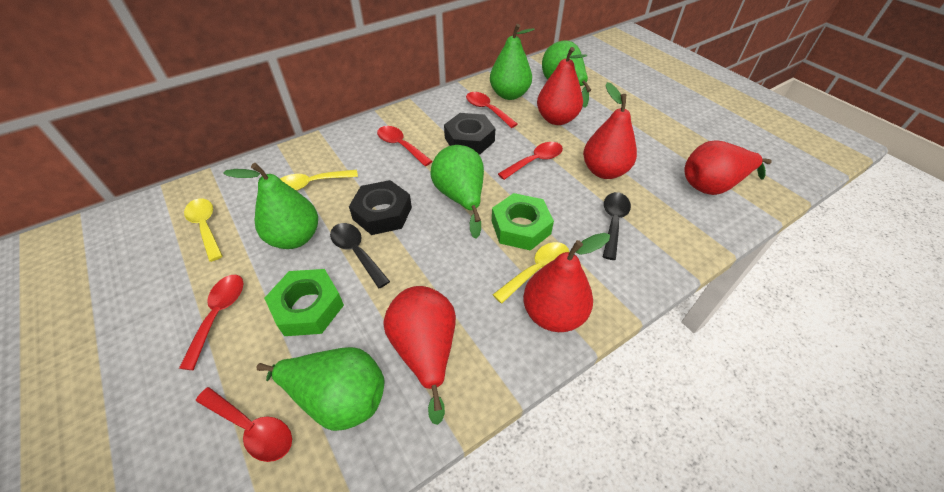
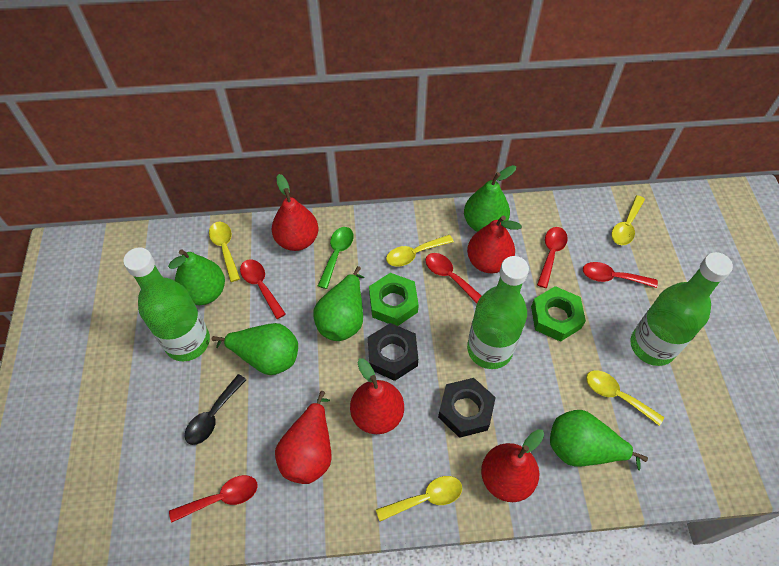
black spoon: 2 -> 1
green bottle: 0 -> 3
green spoon: 0 -> 1
yellow spoon: 3 -> 5

